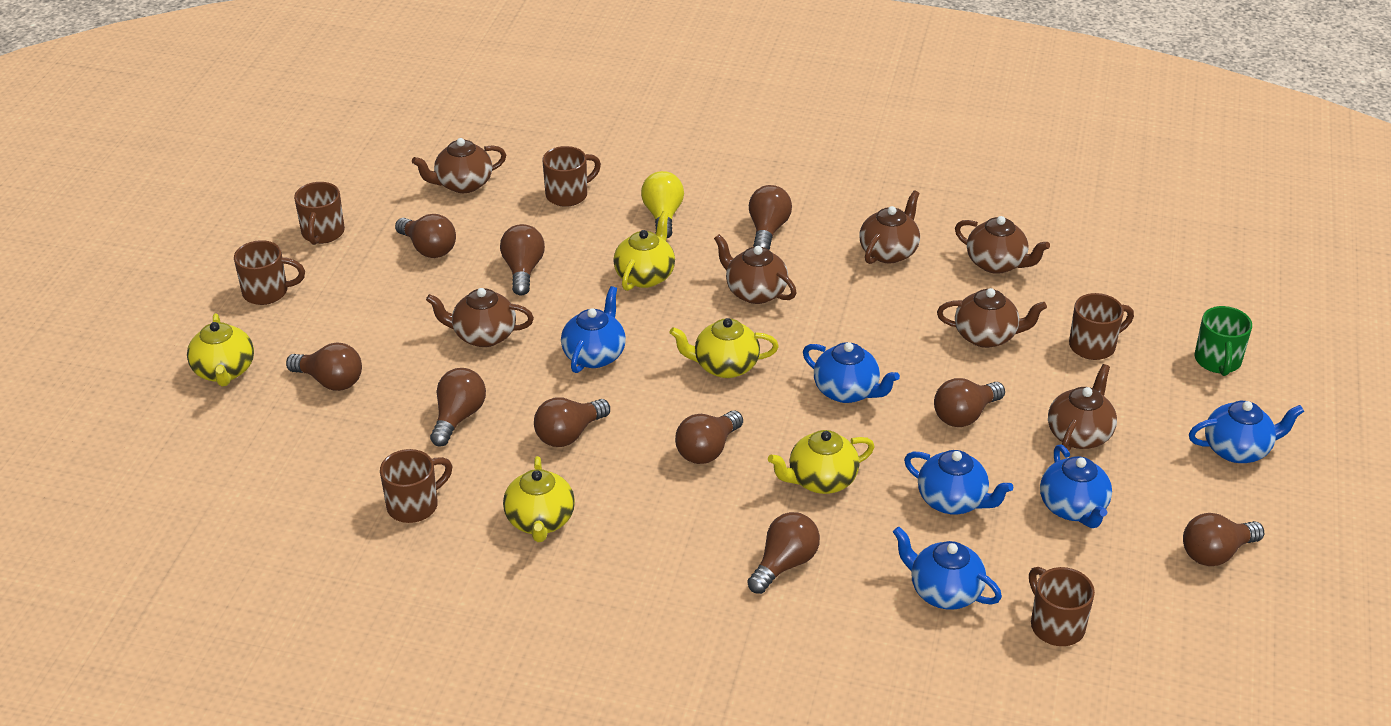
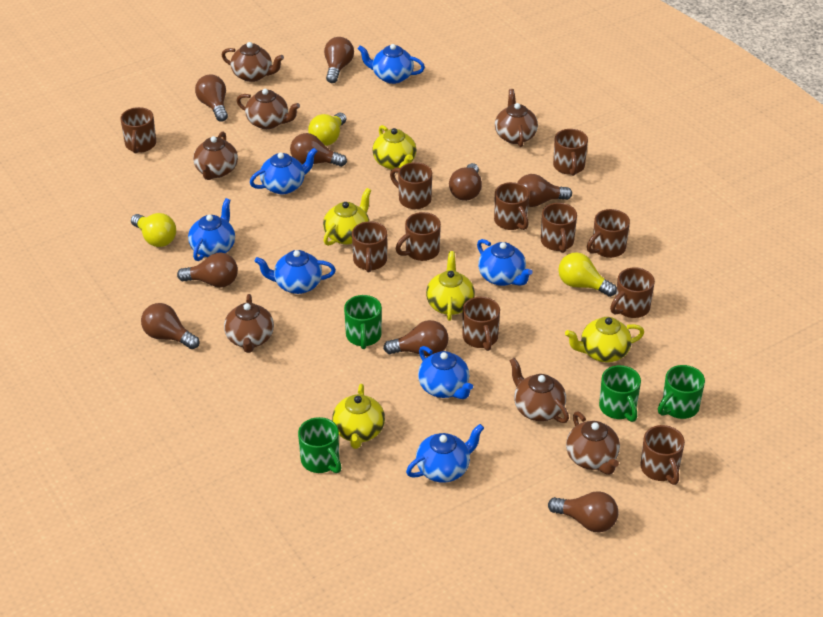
blue teapot: 6 -> 7
brown light bulb: 10 -> 9
brown mug: 6 -> 11
green mug: 1 -> 4
yellow light bulb: 1 -> 3

